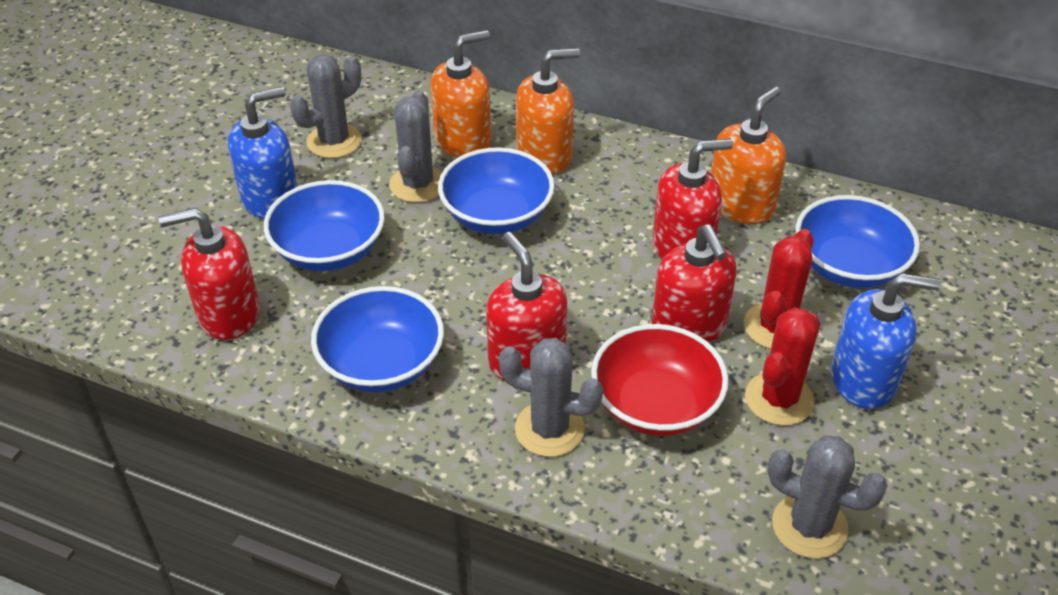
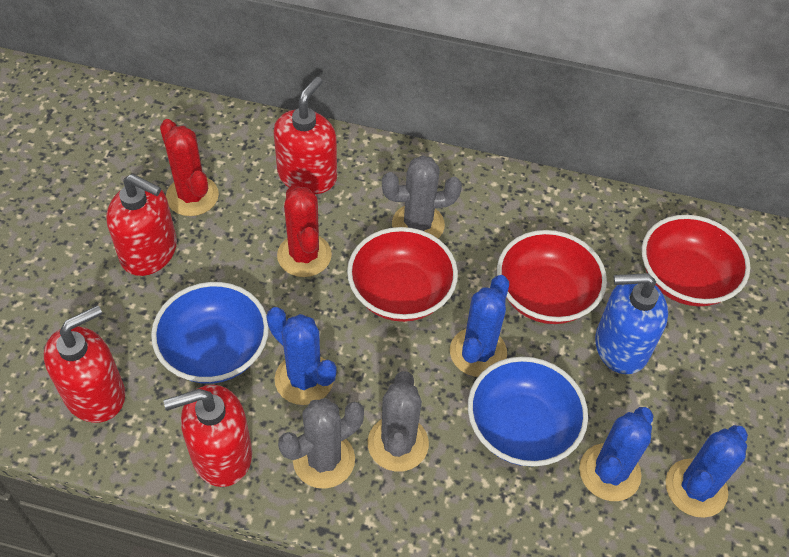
blue bowl: 4 -> 2
blue cactus: 0 -> 4
blue soap dispenser: 2 -> 1
grey cactus: 4 -> 3
orange soap dispenser: 3 -> 0
red bowl: 1 -> 3

